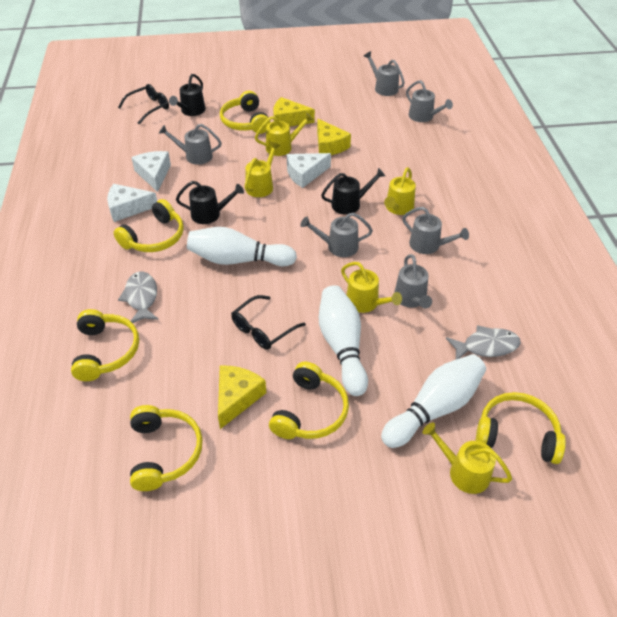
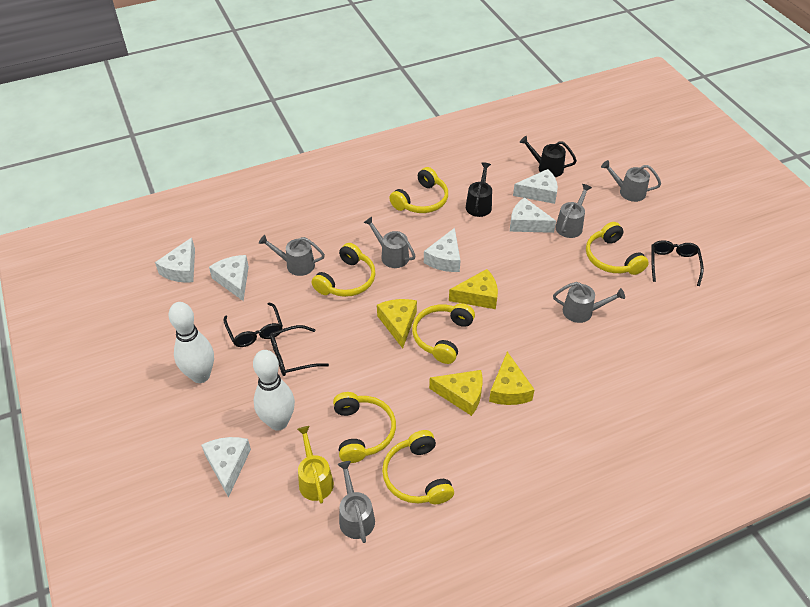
black glasses: 2 -> 3
black watering can: 3 -> 2
grey fish: 2 -> 0
white bowling pin: 3 -> 2
white cheese: 3 -> 6
yellow cheese: 3 -> 4
yellow watering can: 5 -> 1

